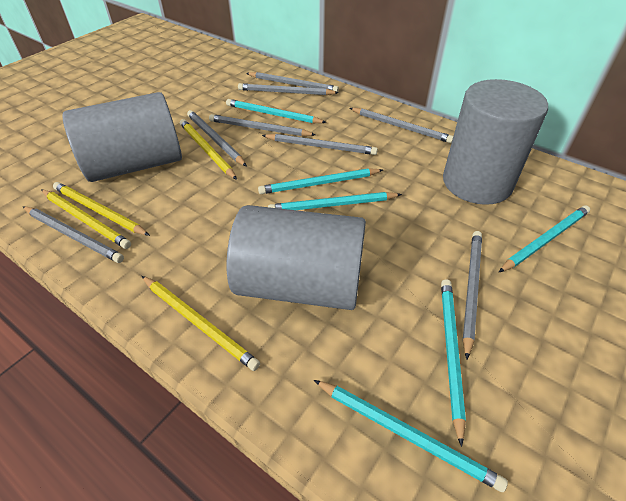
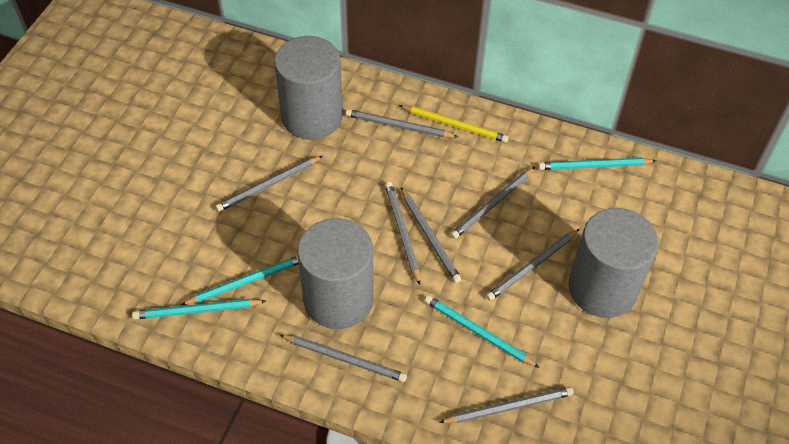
turquoise pencil: 6 -> 4
yellow pencil: 4 -> 1

